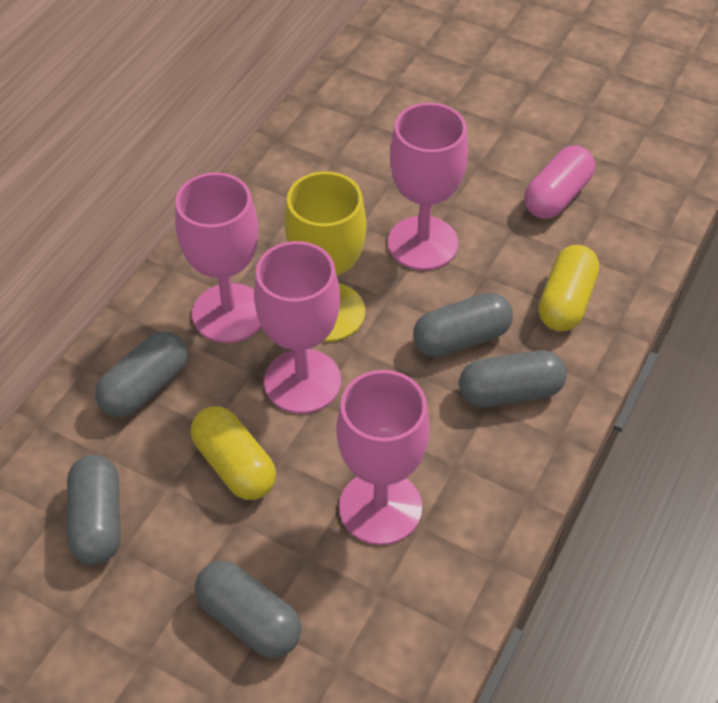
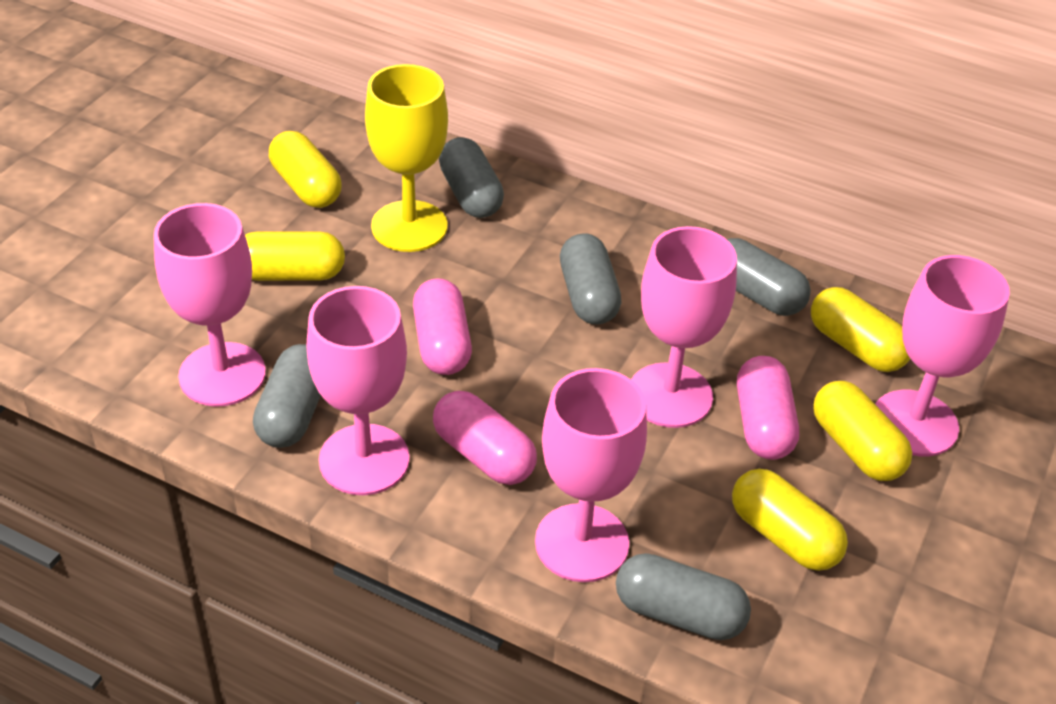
pink capsule: 1 -> 3
pink goblet: 4 -> 5
yellow capsule: 2 -> 5

